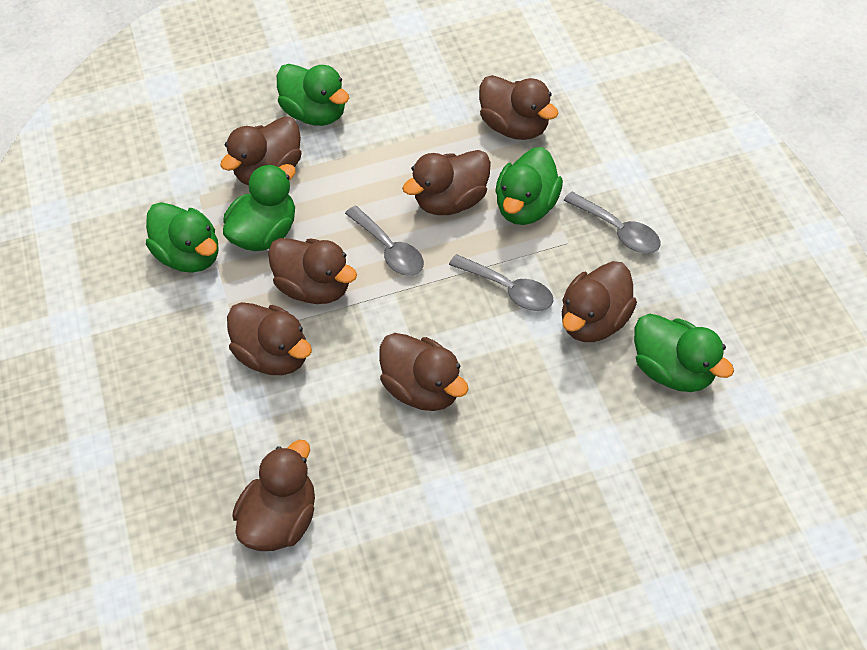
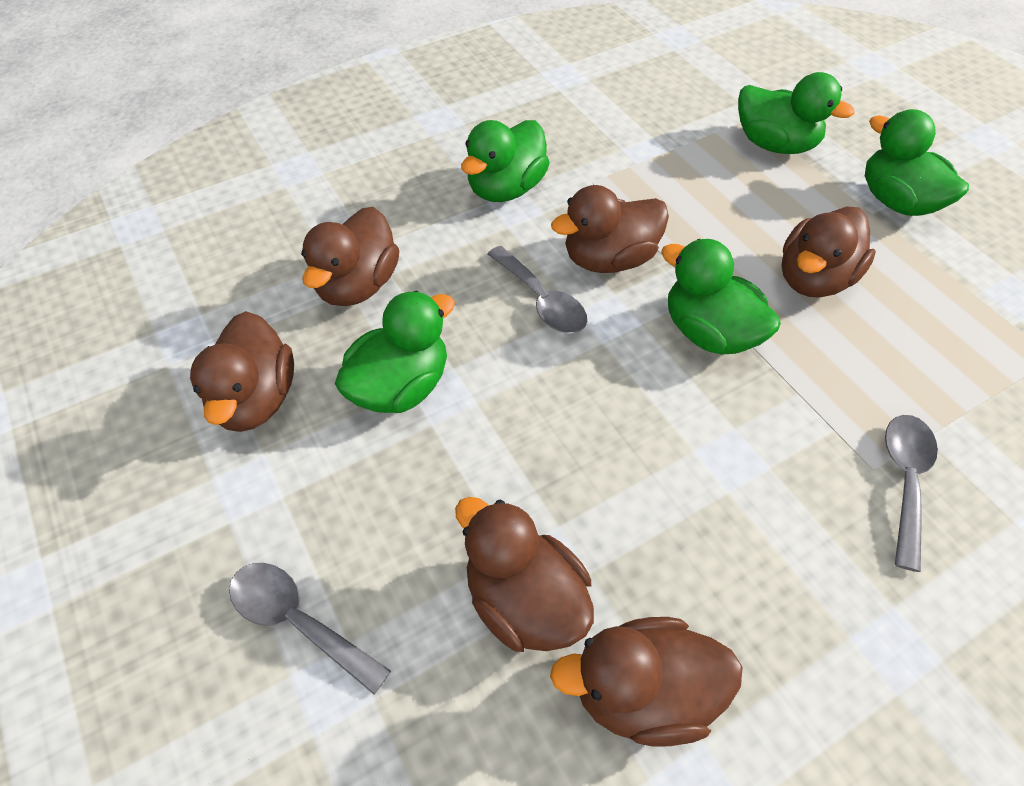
brown duck: 8 -> 6

